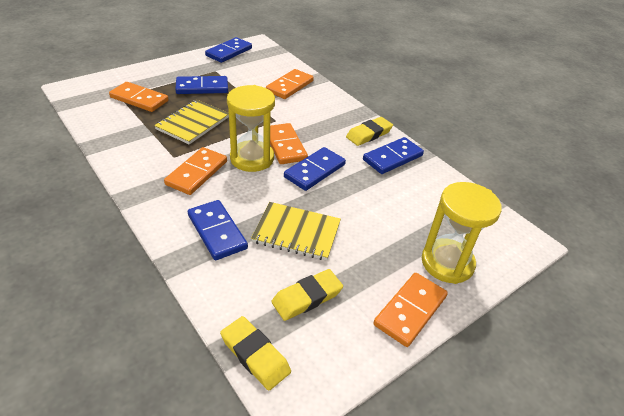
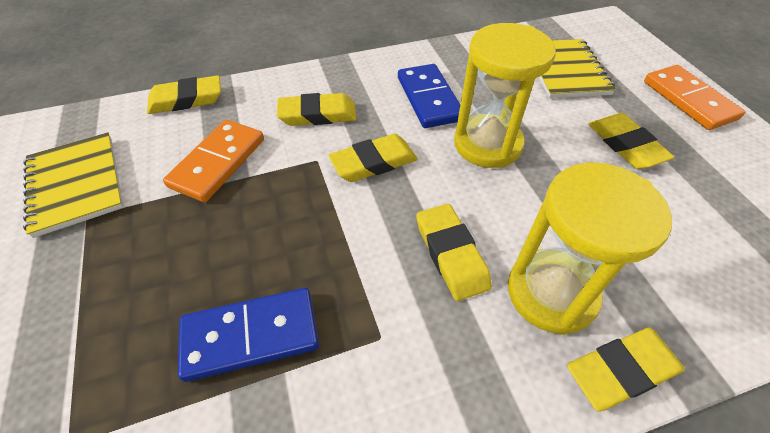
blue domino: 5 -> 2
orange domino: 5 -> 2
yellow eraser: 3 -> 6

